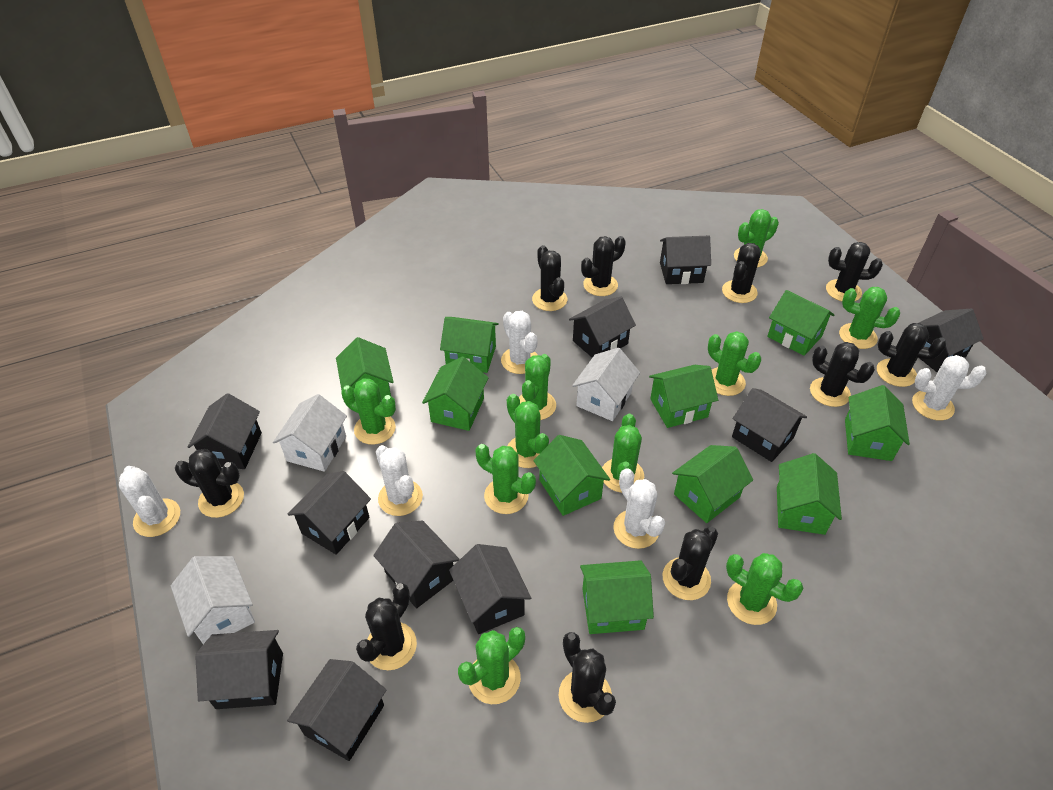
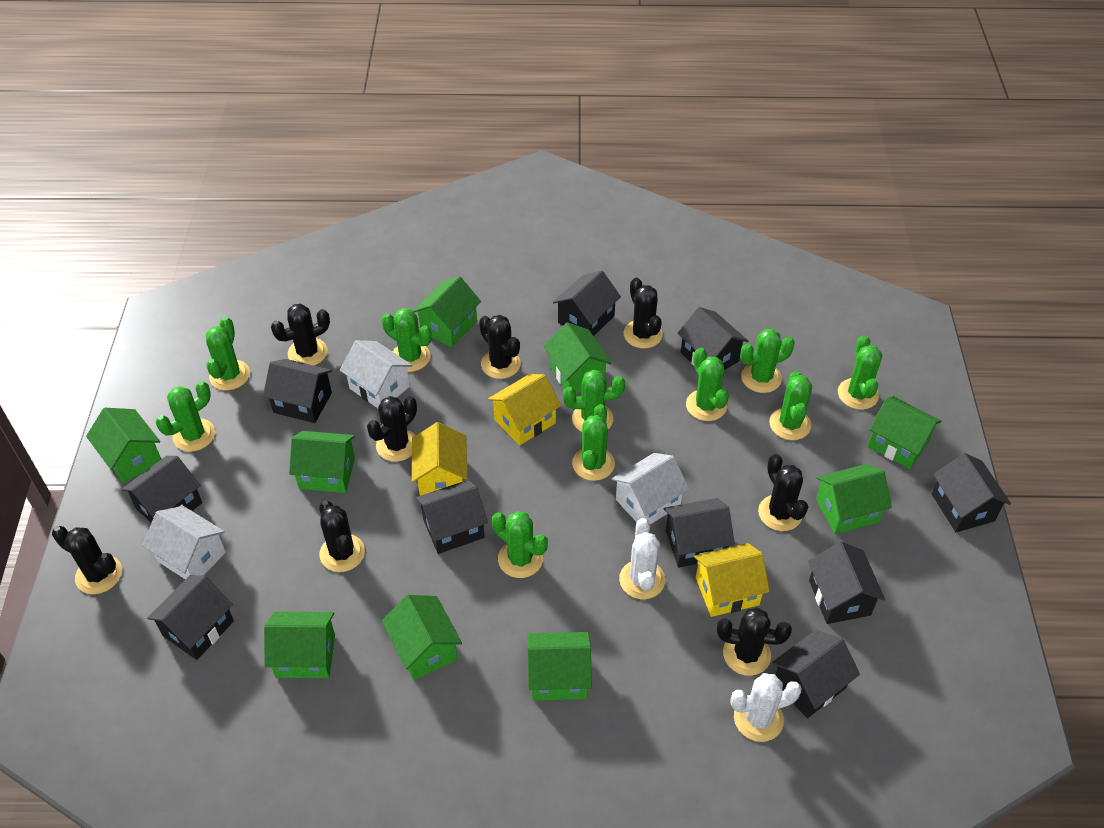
black cactus: 10 -> 8
green house: 10 -> 9
white cactus: 5 -> 2
yellow house: 0 -> 3

